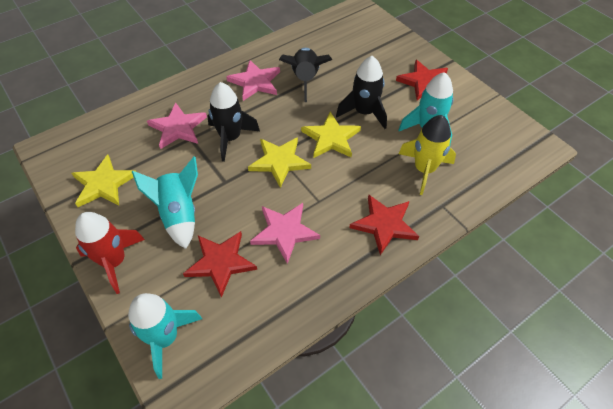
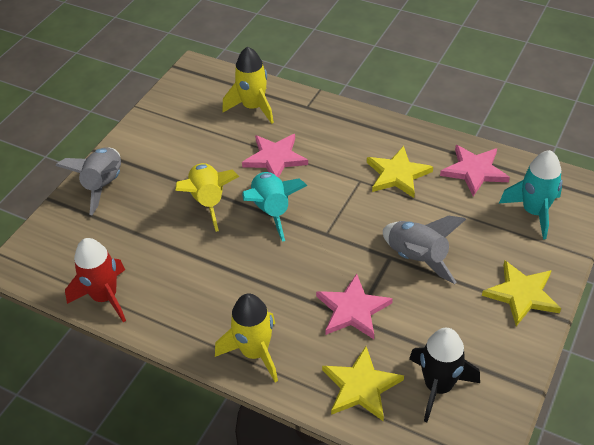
black rocket: 3 -> 1
grey rocket: 0 -> 2
red star: 3 -> 0
turquoise rocket: 3 -> 2
yellow rocket: 1 -> 3

